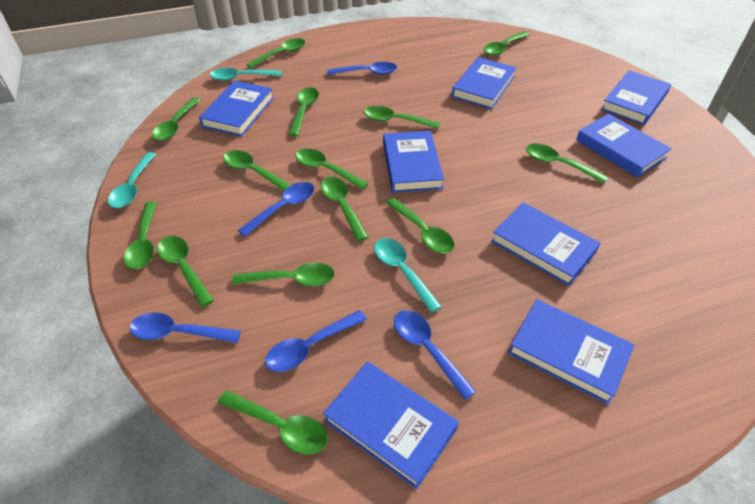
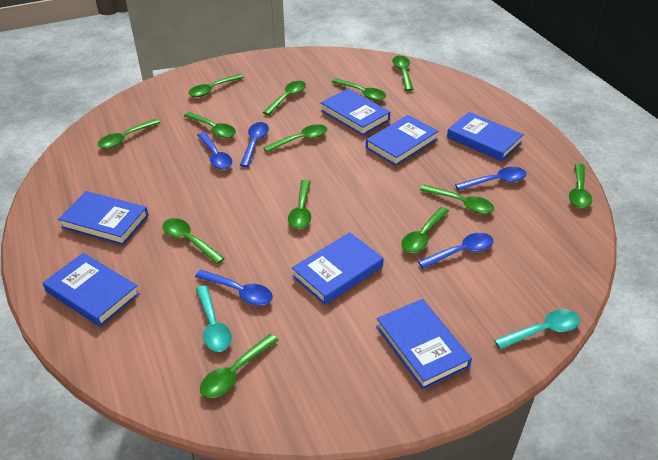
blue book: 8 -> 7
green spoon: 14 -> 13
turquoise spoon: 3 -> 2

